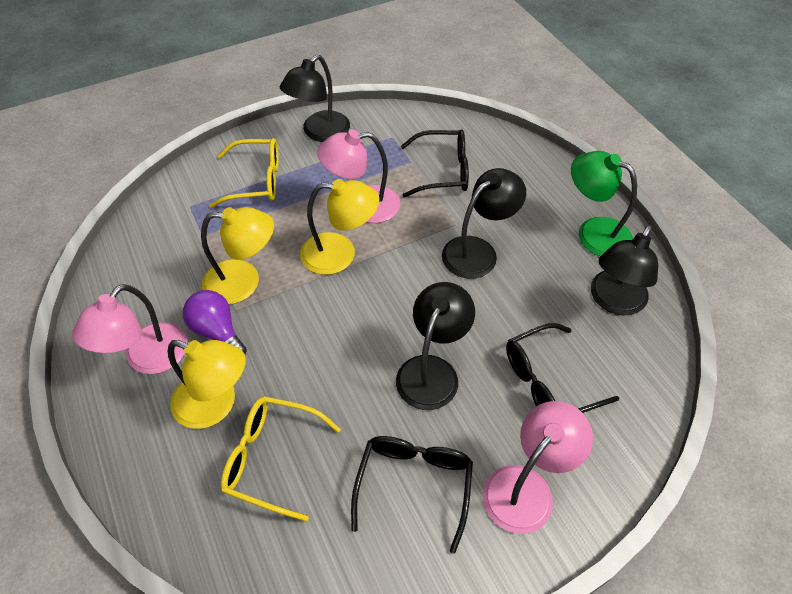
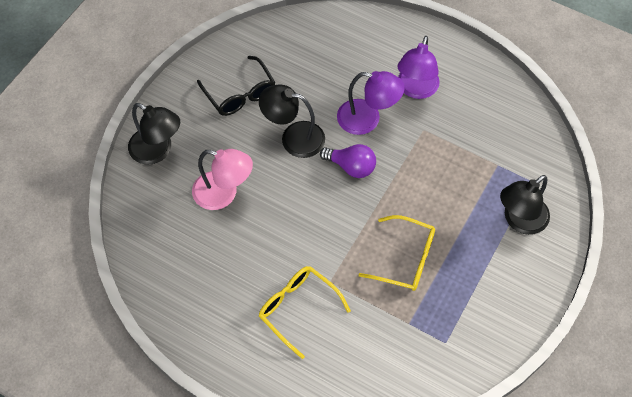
black glasses: 3 -> 1
black lamp: 4 -> 3
green lamp: 1 -> 0
pink lamp: 3 -> 1
purple lamp: 0 -> 2
yellow lamp: 3 -> 0

